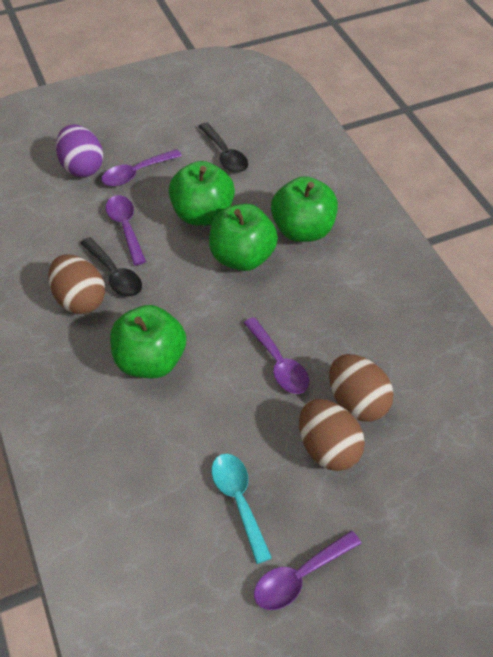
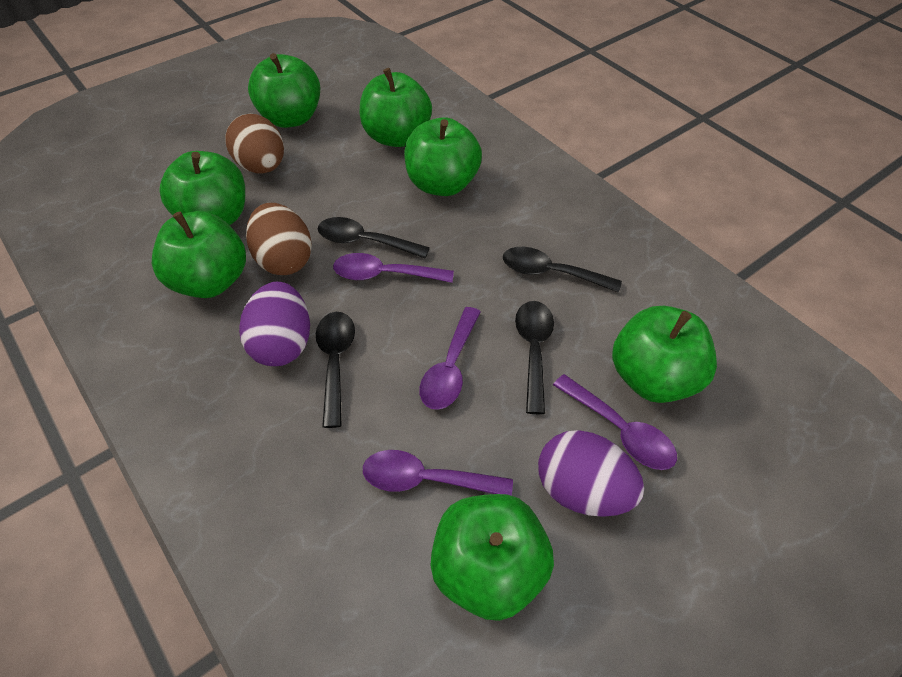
black spoon: 2 -> 4
brown egg: 3 -> 2
green apple: 4 -> 7
purple egg: 1 -> 2
turquoise spoon: 1 -> 0

